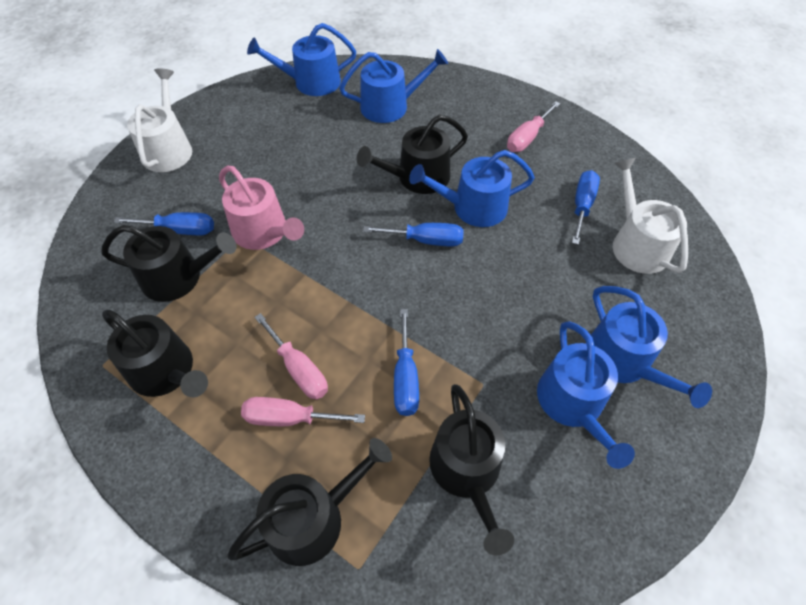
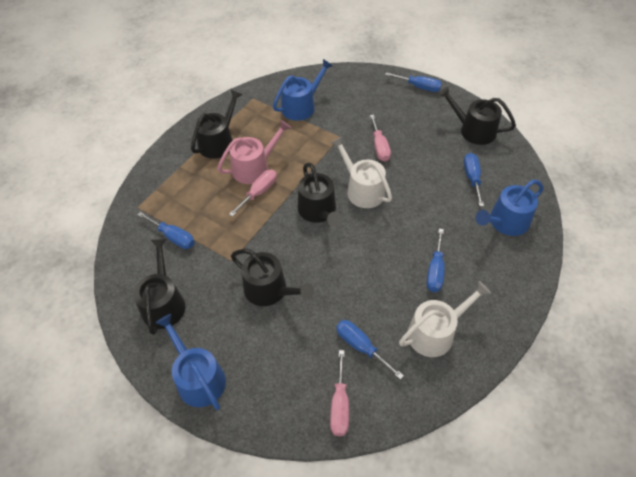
blue screwdriver: 4 -> 5
blue watering can: 5 -> 3

